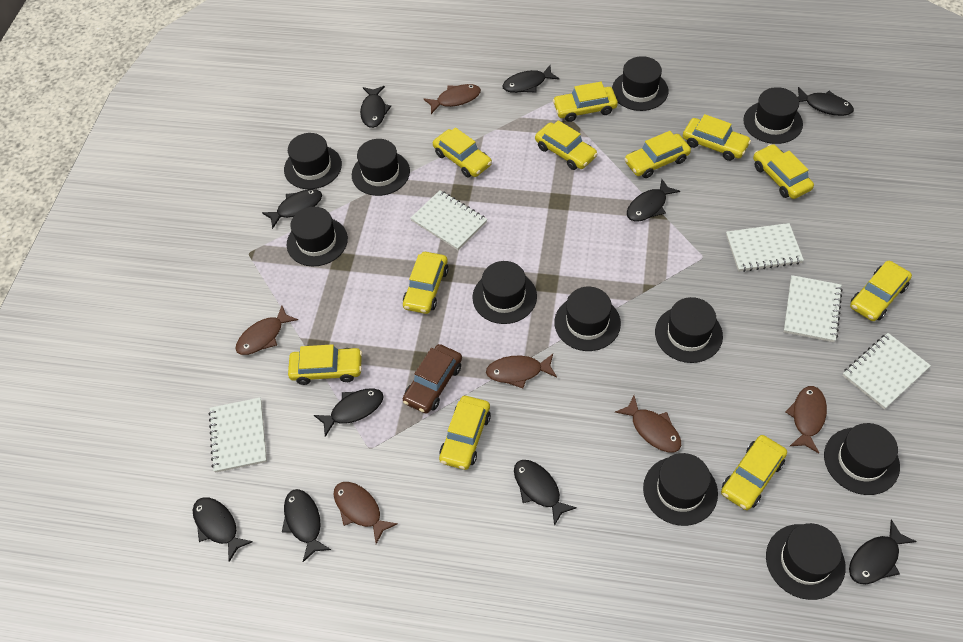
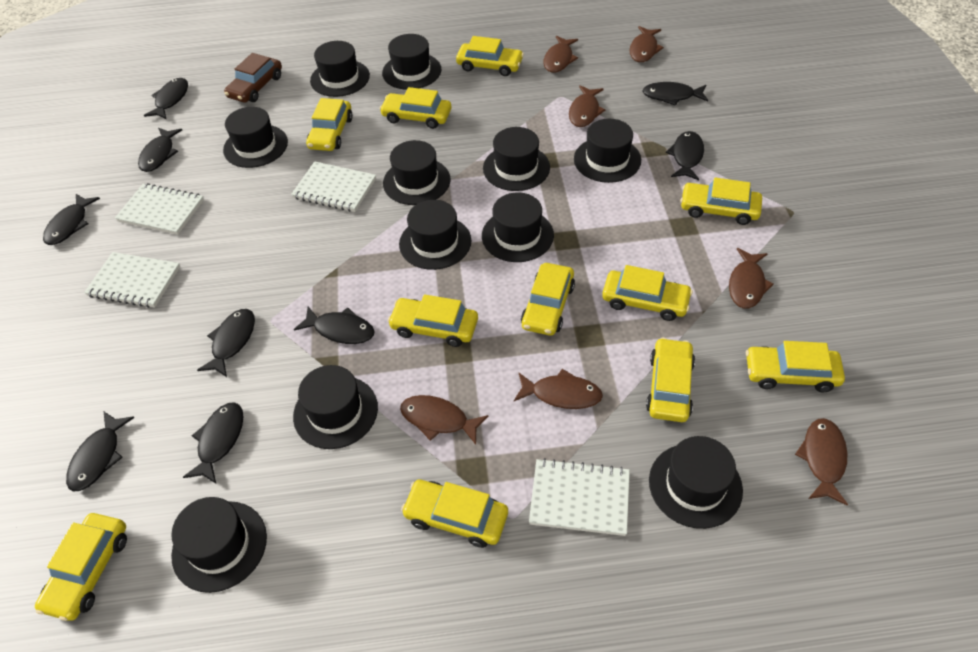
black fish: 10 -> 9
brown fish: 6 -> 7
white notebook: 5 -> 4

